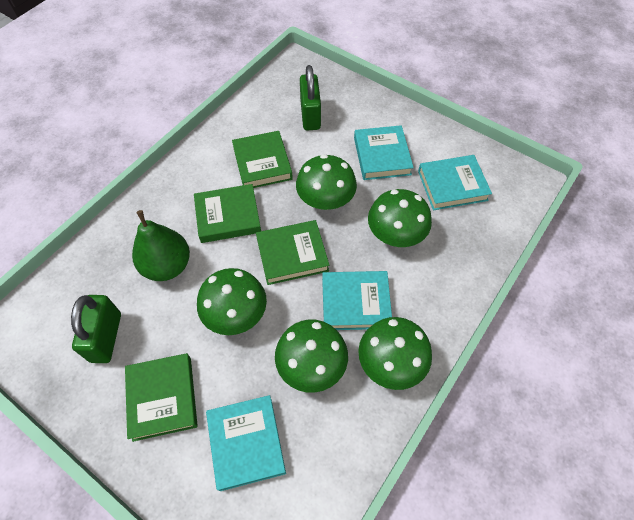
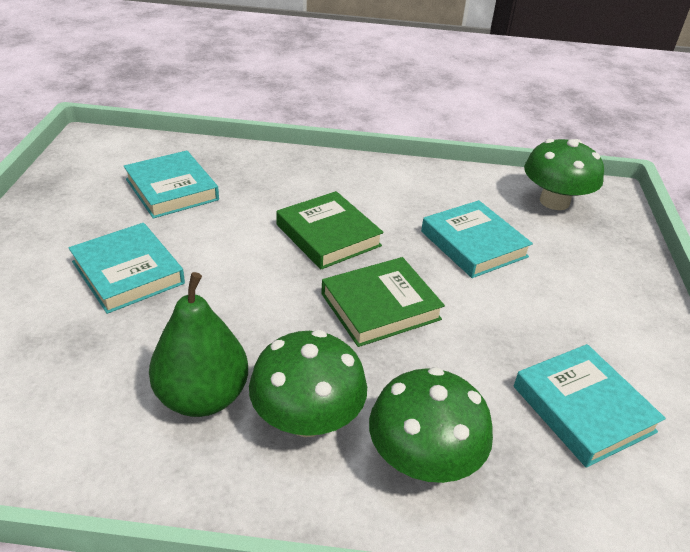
green book: 4 -> 2
green mushroom: 5 -> 3
green padlock: 2 -> 0

